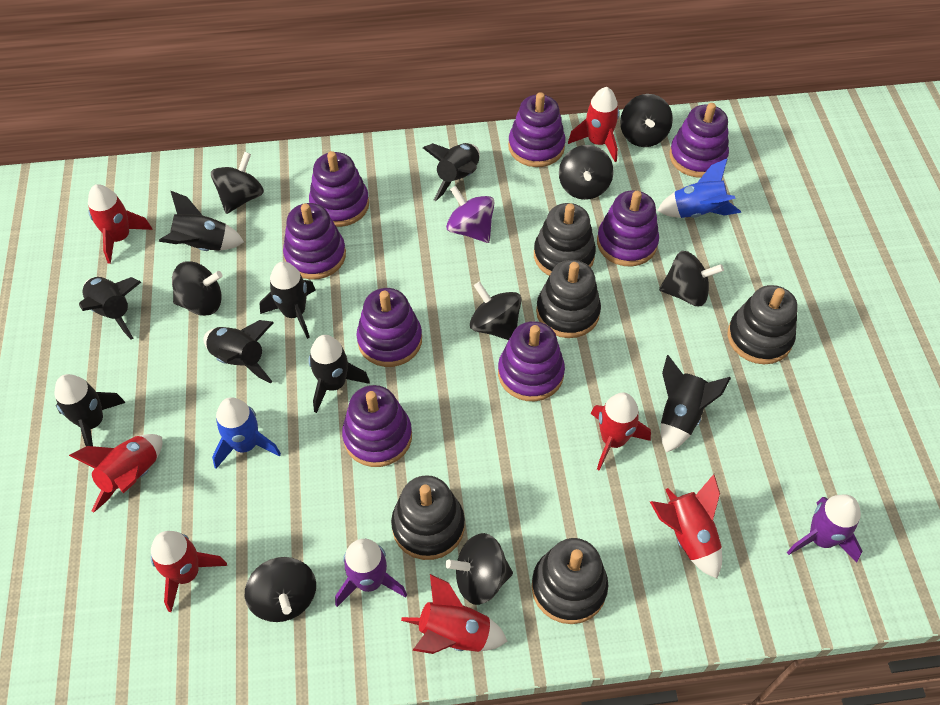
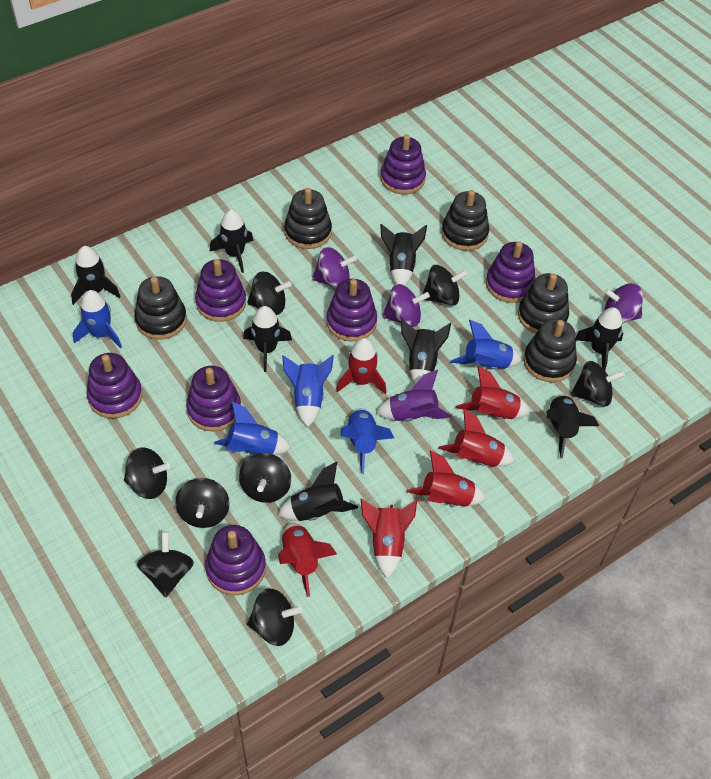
blue rocket: 2 -> 5
purple rocket: 2 -> 1
purple spinning top: 1 -> 3
purple stacking toy: 8 -> 7
red rocket: 7 -> 6

